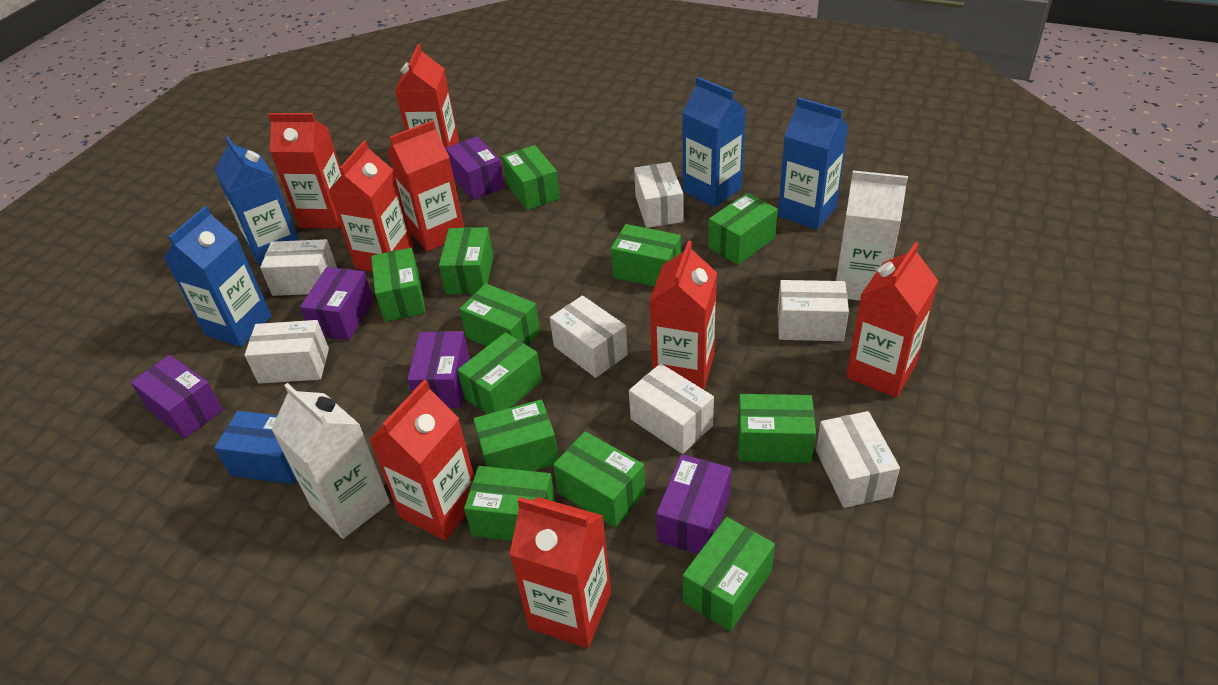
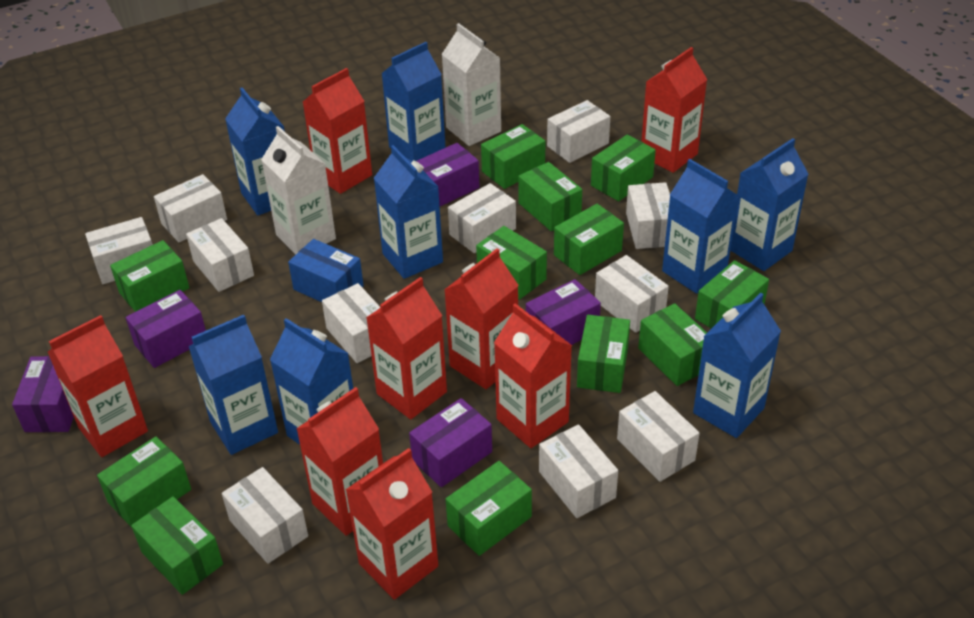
blue carton: 4 -> 8
white box: 7 -> 11

